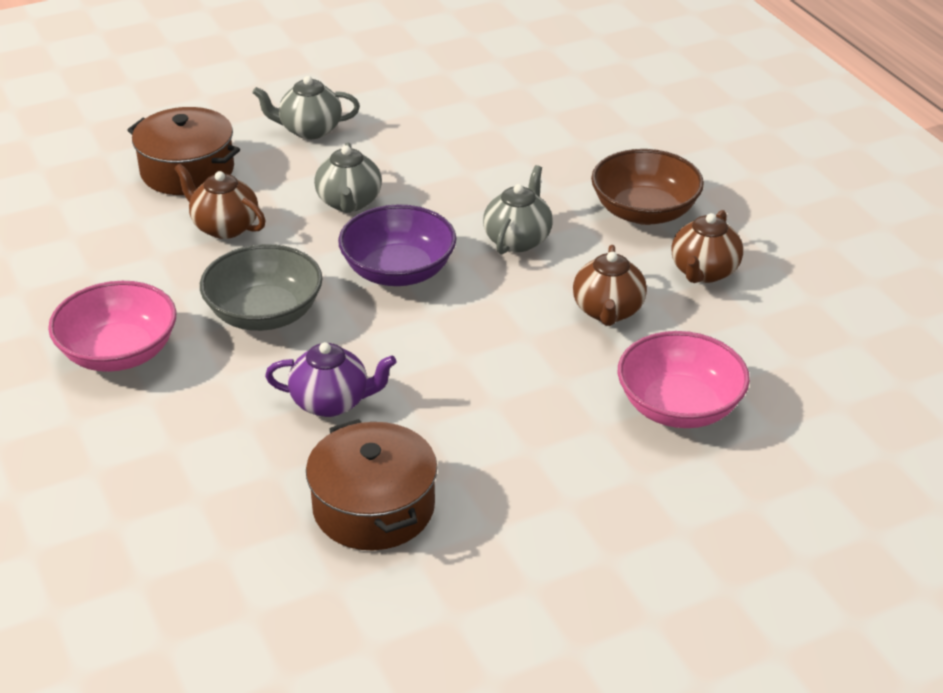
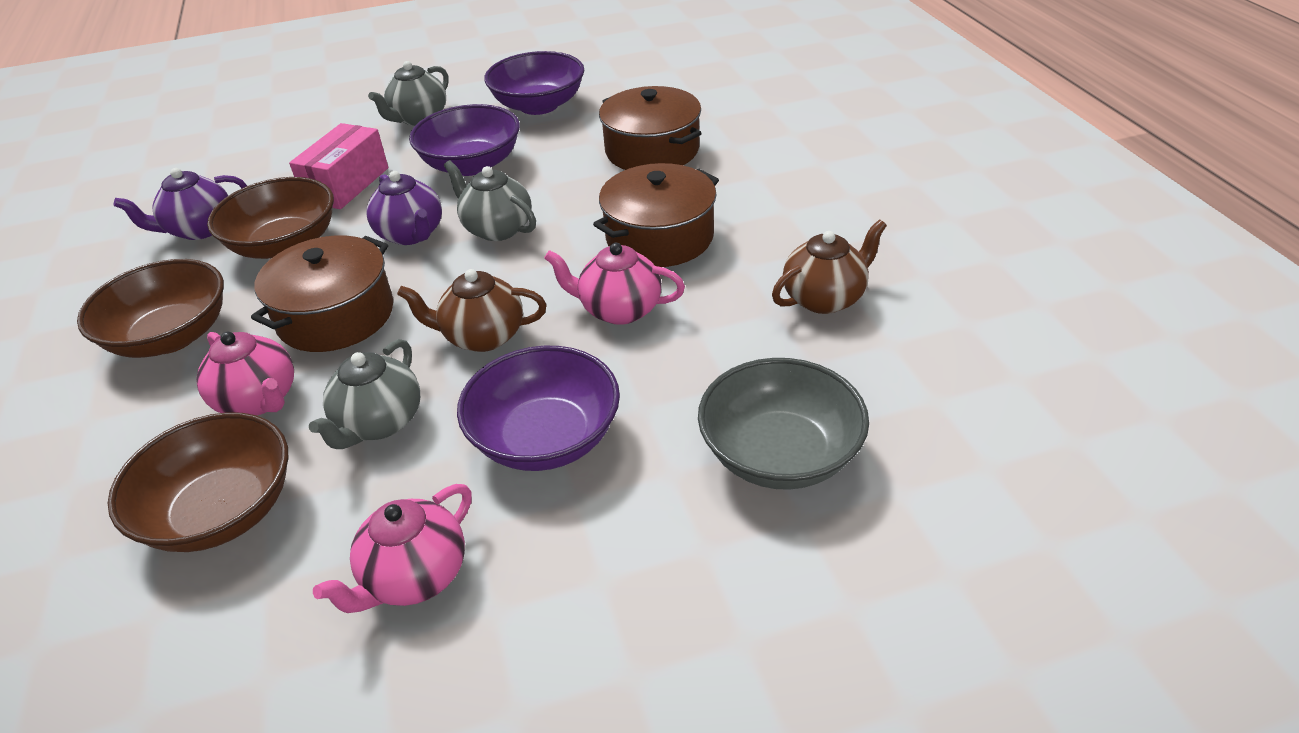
brown bowl: 1 -> 3
brown pot: 2 -> 3
brown teapot: 3 -> 2
pink bowl: 2 -> 0
pink box: 0 -> 1
pink teapot: 0 -> 3
purple bowl: 1 -> 3
purple teapot: 1 -> 2

